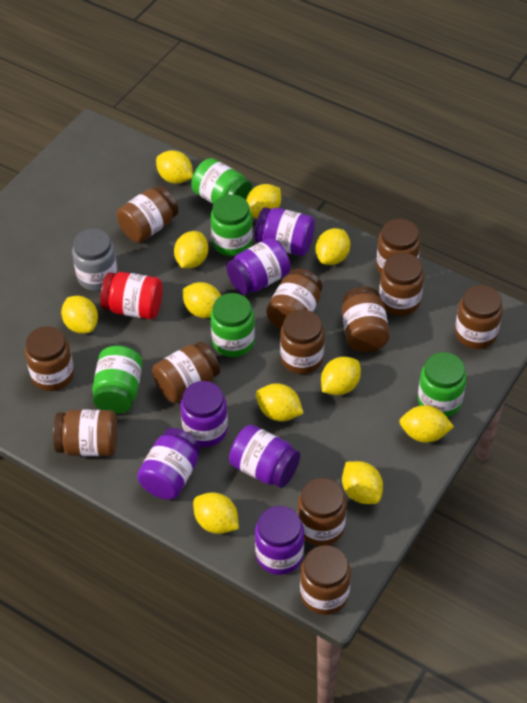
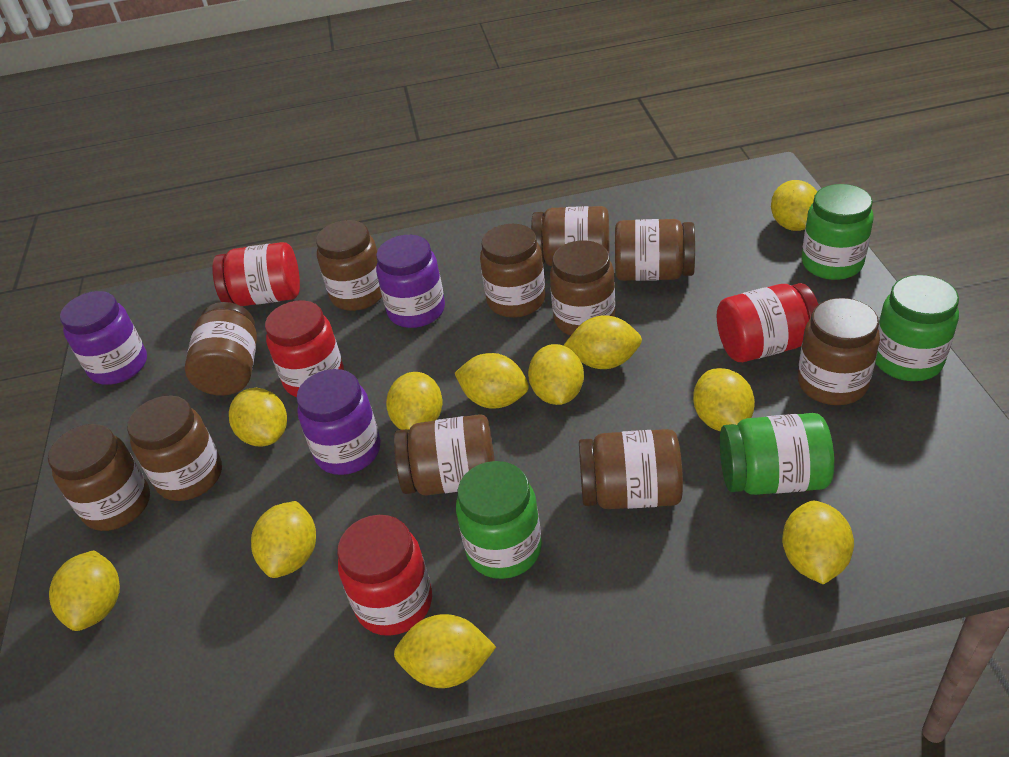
brown jar: 12 -> 11
green jar: 5 -> 4
grey jar: 1 -> 0
purple jar: 6 -> 3
red jar: 1 -> 4

